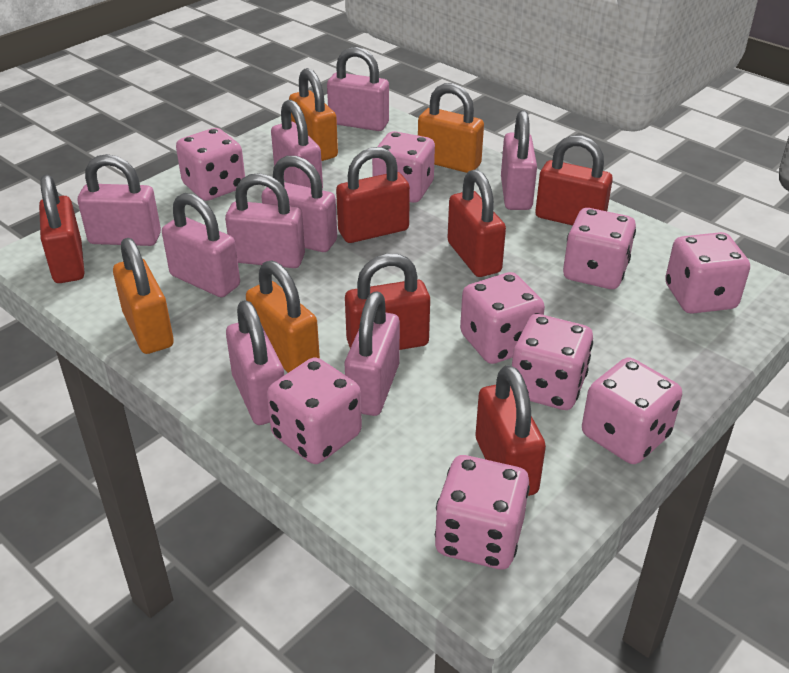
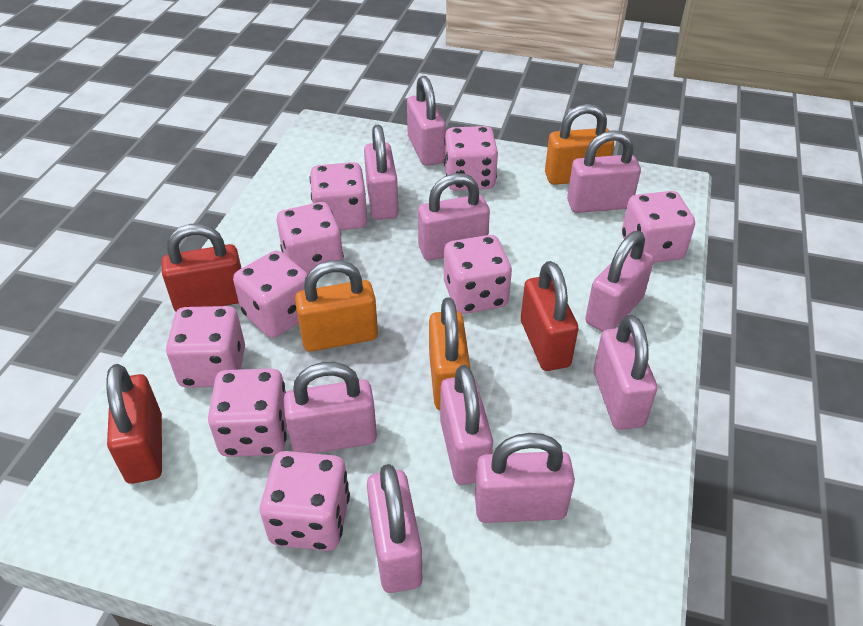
orange padlock: 4 -> 3
pink padlock: 9 -> 10
red padlock: 6 -> 3

